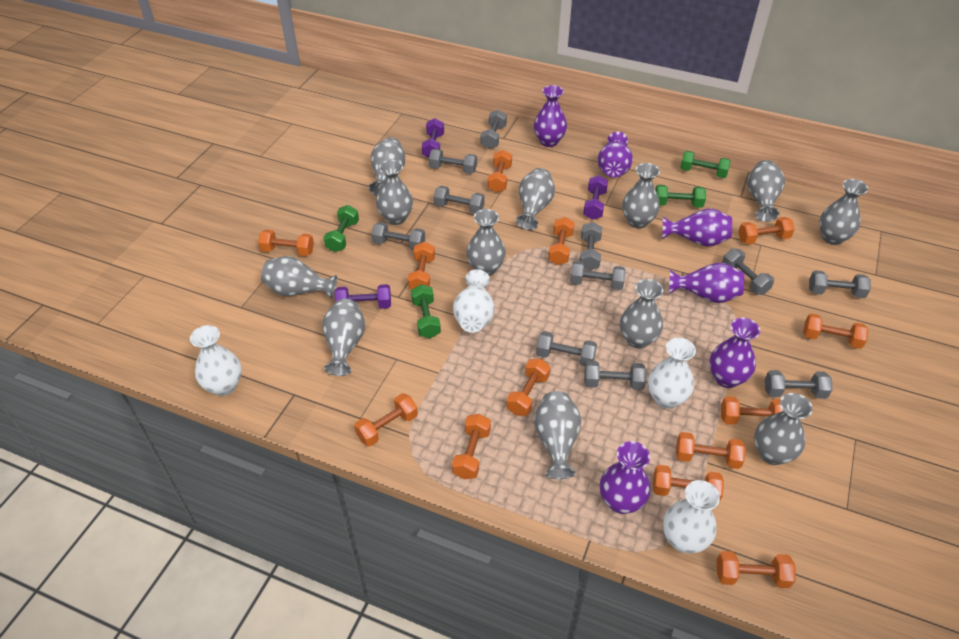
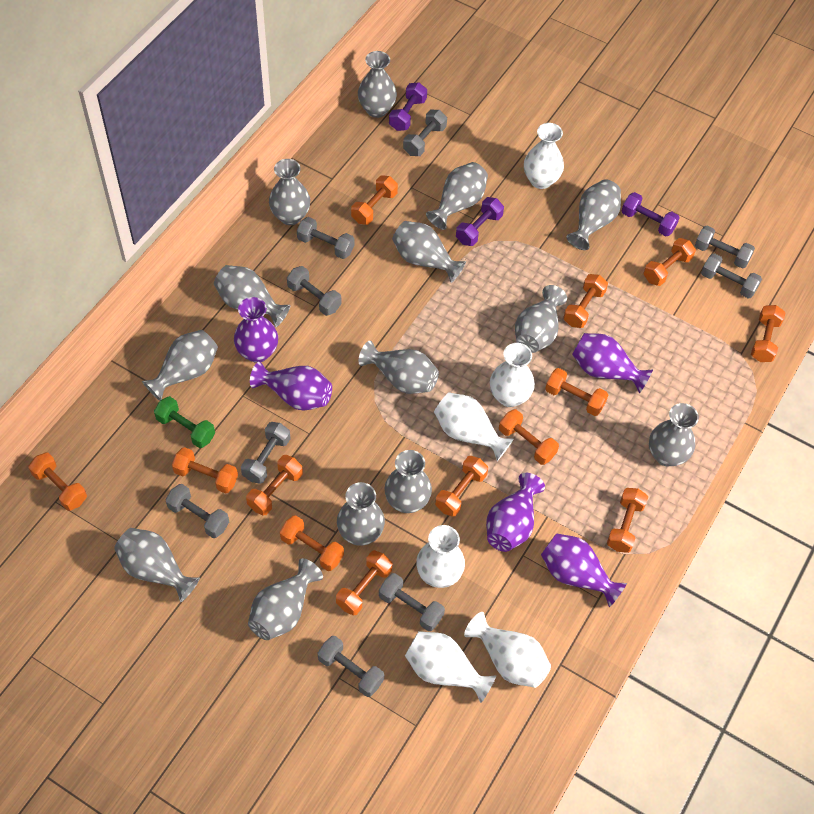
green dumbbell: 4 -> 1
grey dumbbell: 11 -> 9
grey vase: 12 -> 14
purple vase: 6 -> 5
white vase: 4 -> 6

